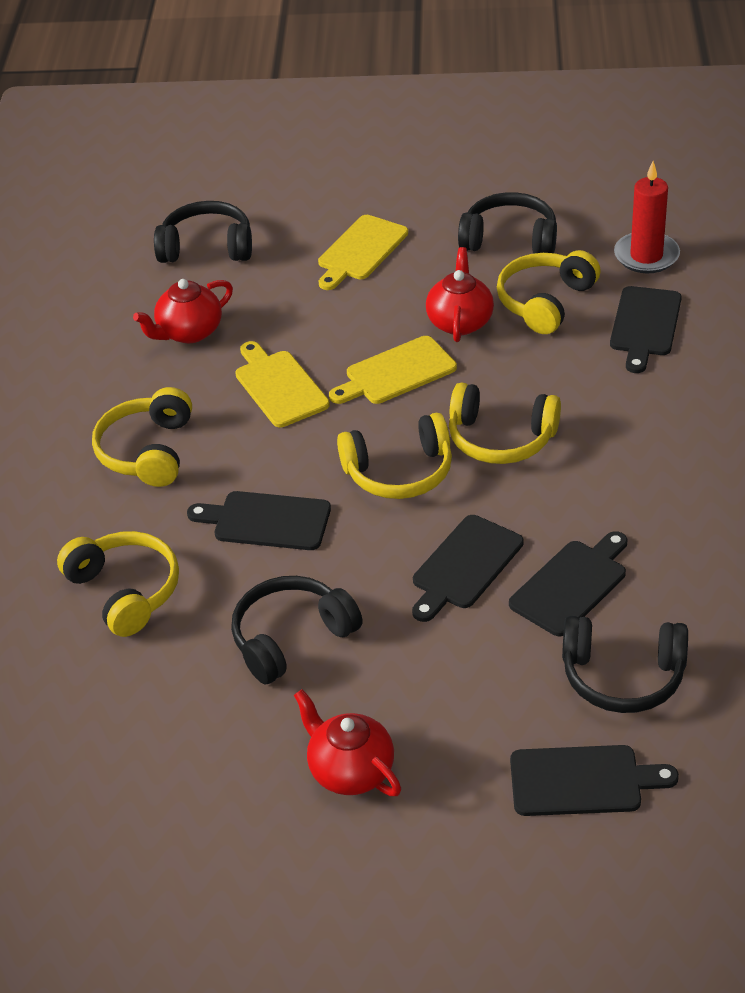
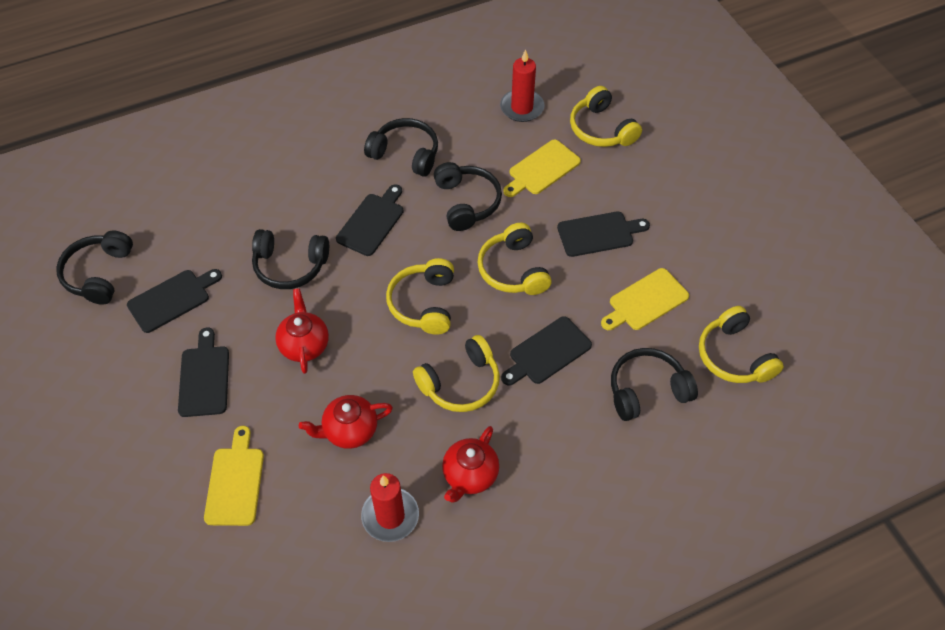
black headphones: 4 -> 5
red candle: 1 -> 2

